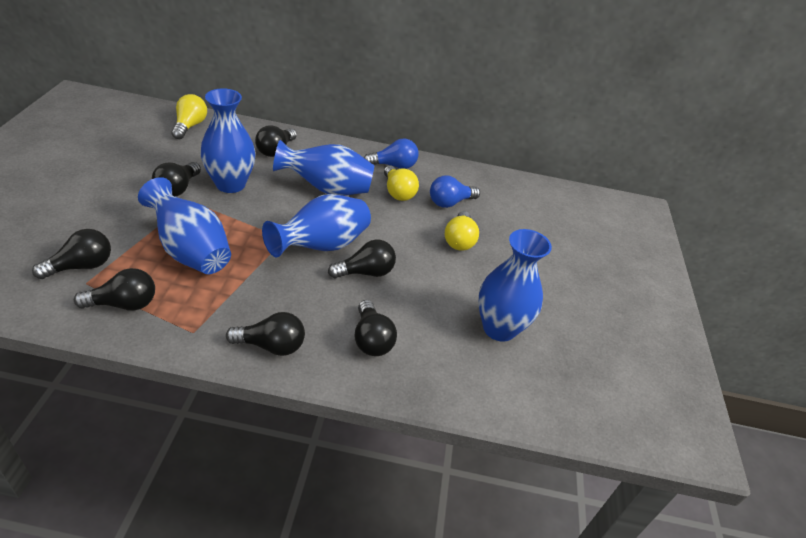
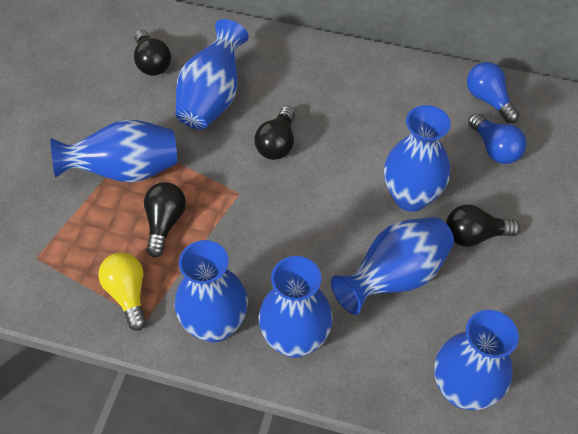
black light bulb: 7 -> 4
blue vase: 5 -> 7
yellow light bulb: 3 -> 1

